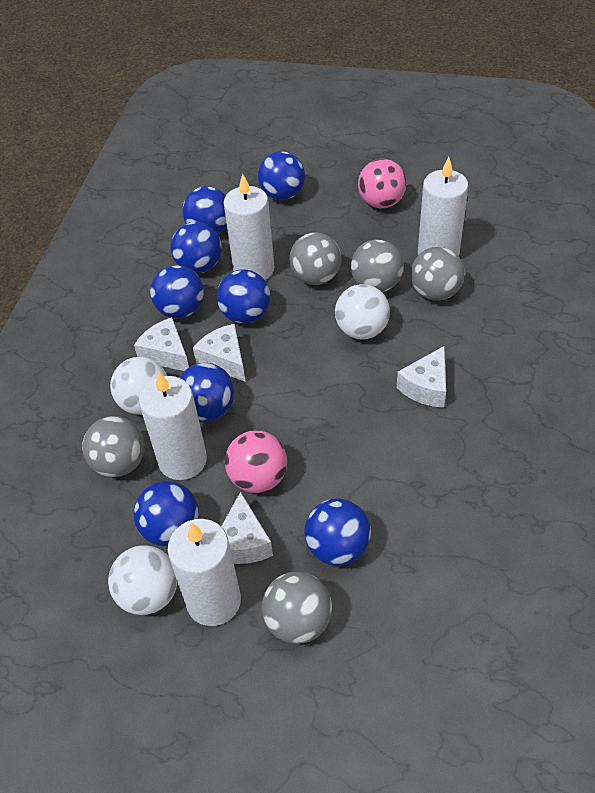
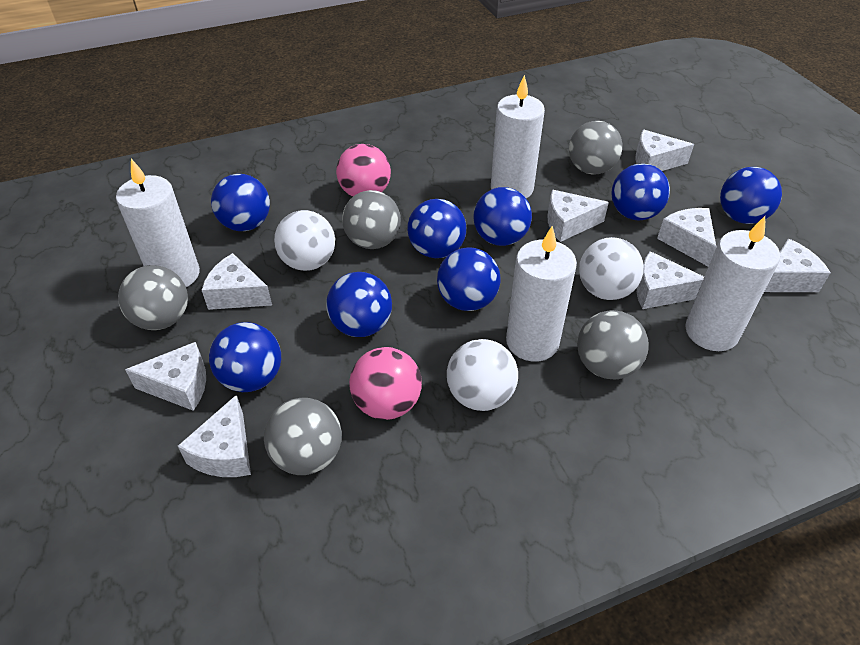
white cheese: 4 -> 8

